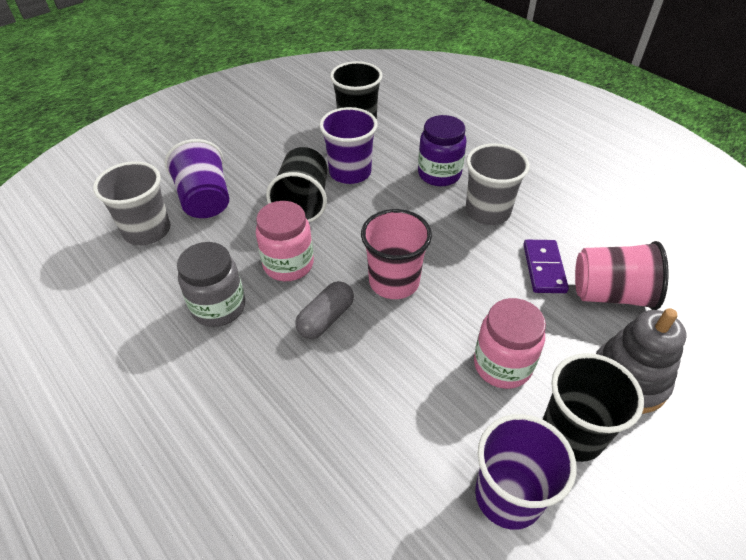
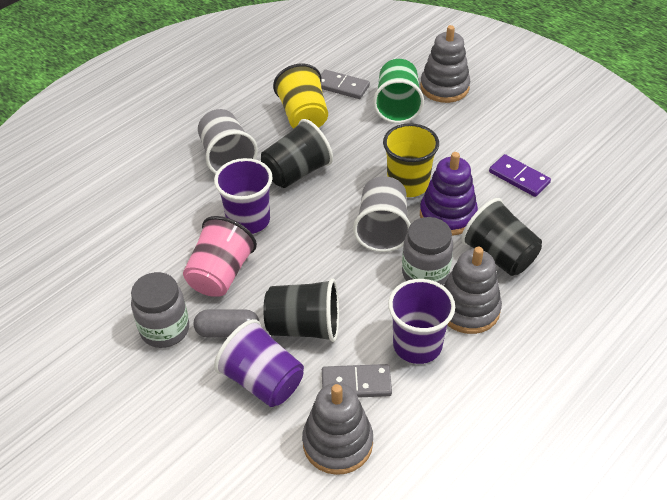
green cup: 0 -> 1
grey domino: 0 -> 2
grey jar: 1 -> 2
grey stacking toy: 1 -> 3
pink cup: 2 -> 1
pink jar: 2 -> 0
purple jar: 1 -> 0
purple stacking toy: 0 -> 1
yellow cup: 0 -> 2

